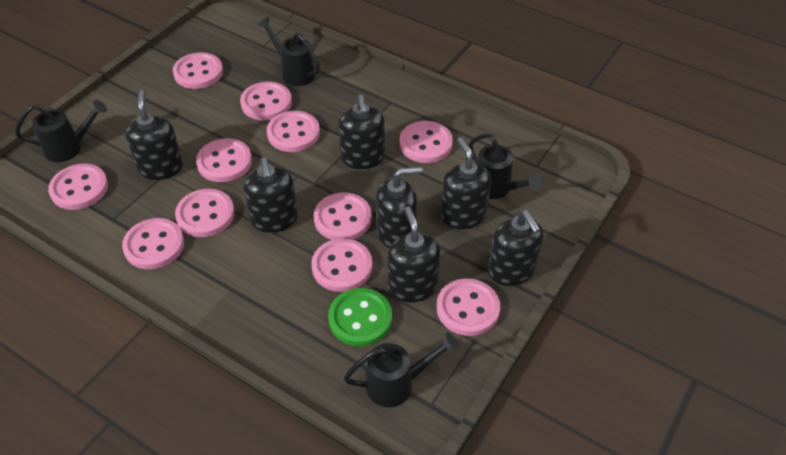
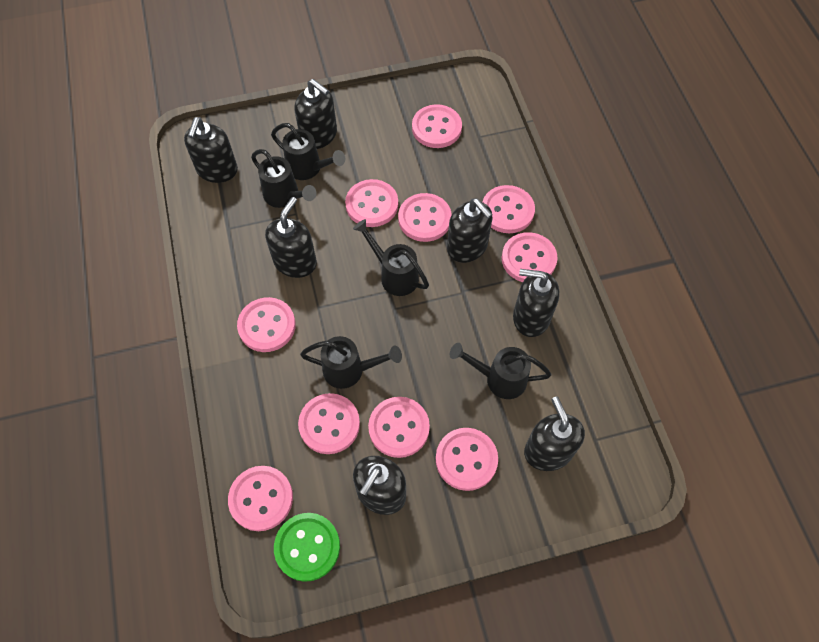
black watering can: 4 -> 5
pink button: 11 -> 10

